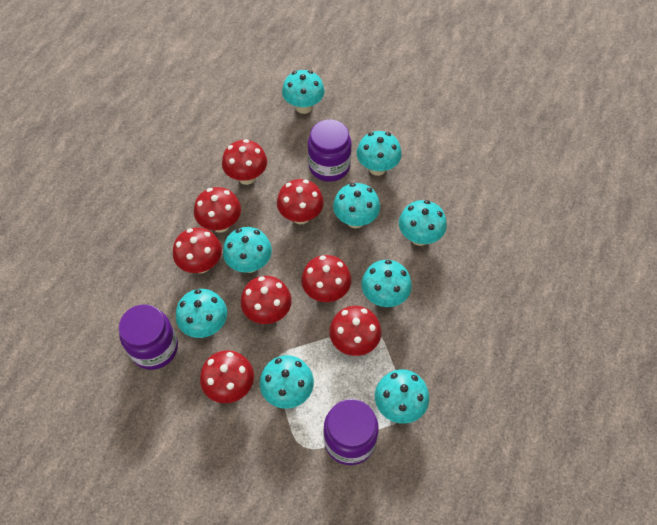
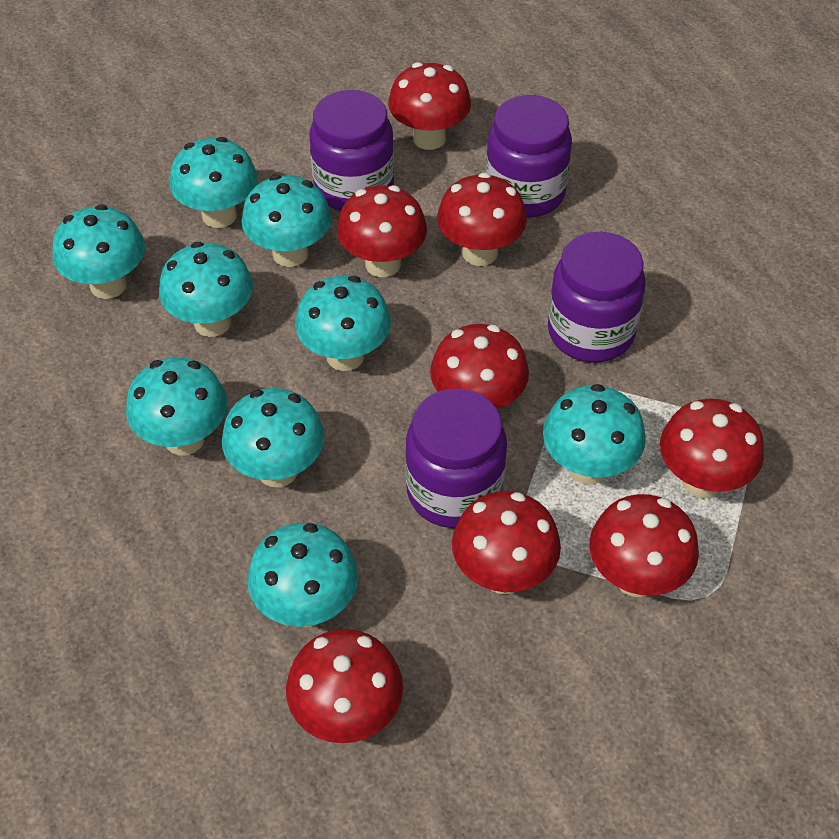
purple jar: 3 -> 4

